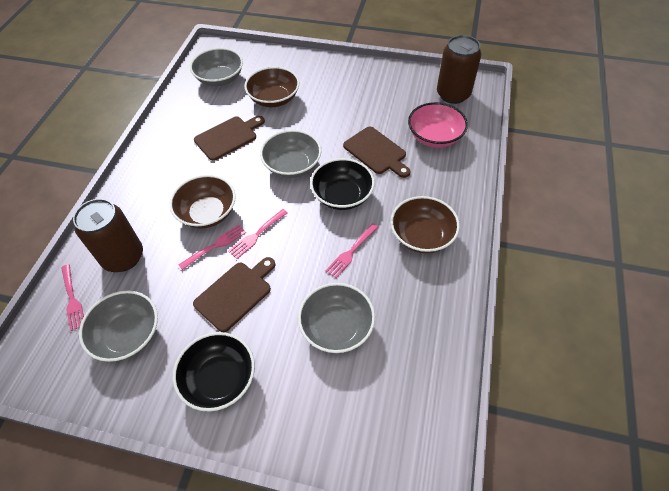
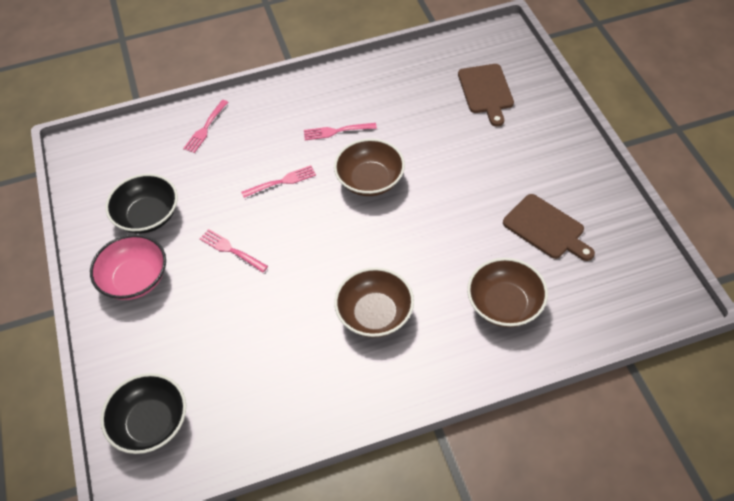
brown can: 2 -> 0
brown cutting board: 3 -> 2
grey bowl: 4 -> 0

